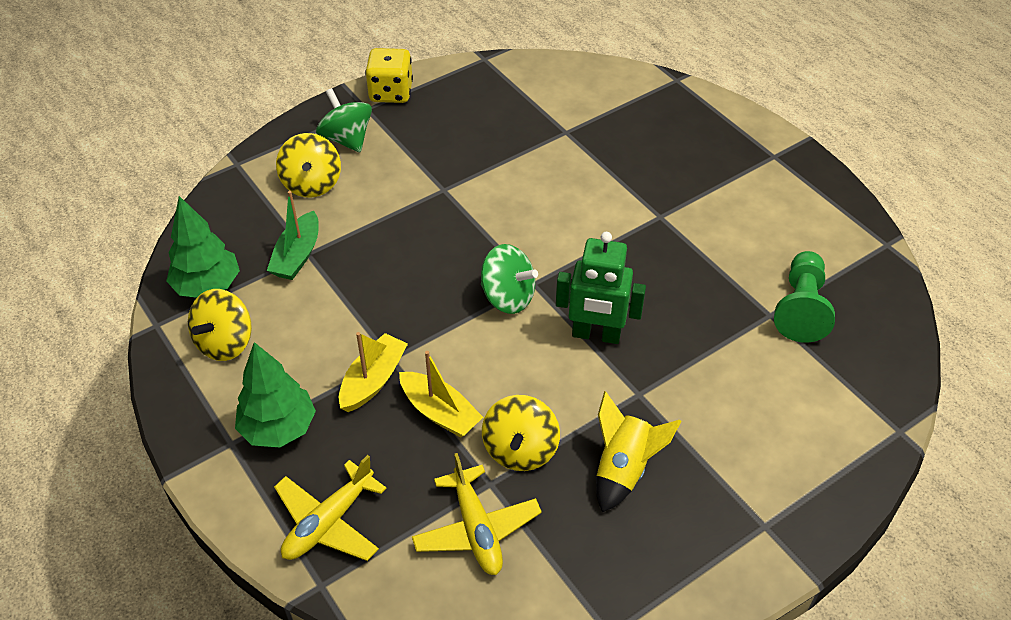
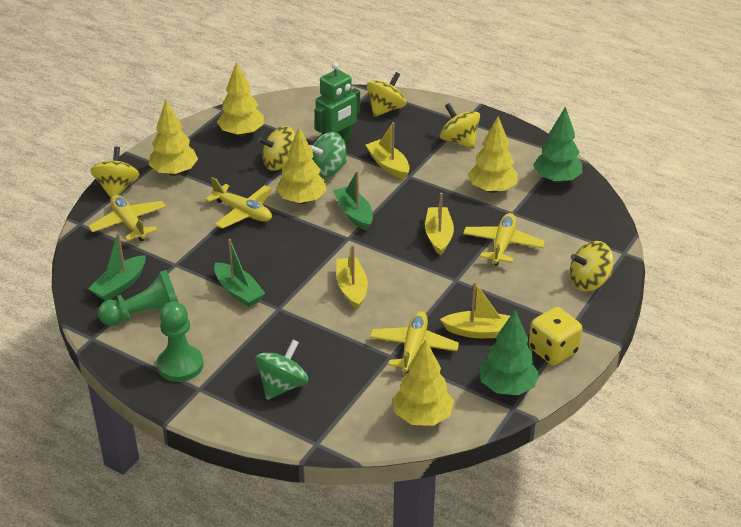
green boat: 1 -> 3
green pawn: 1 -> 2
yellow boat: 2 -> 4
yellow plane: 2 -> 4
yellow rocket: 1 -> 0
yellow spinning top: 3 -> 5
yellow tree: 0 -> 5

